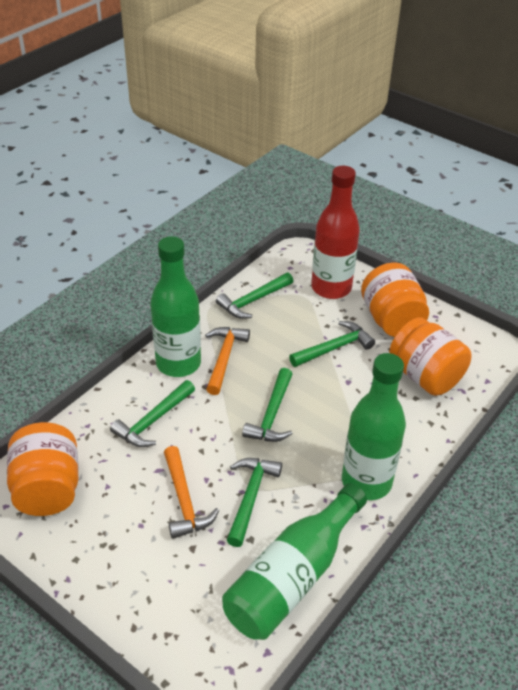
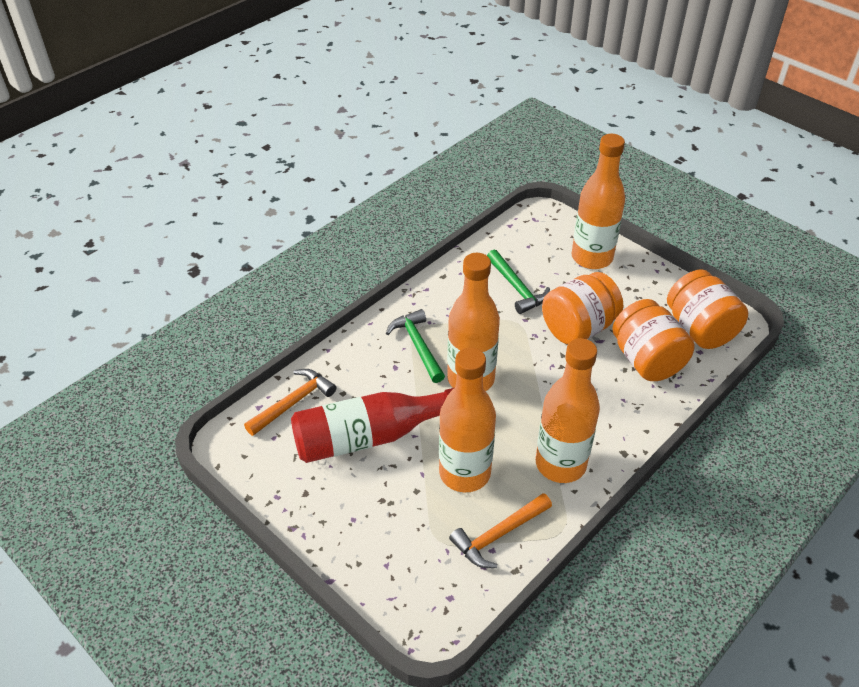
green bottle: 3 -> 0
green hammer: 5 -> 2
orange bottle: 0 -> 4

